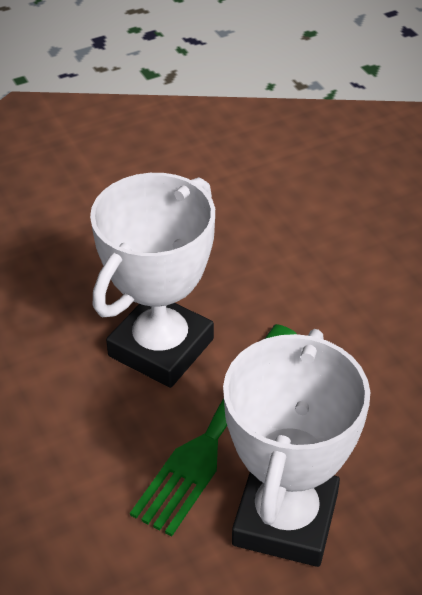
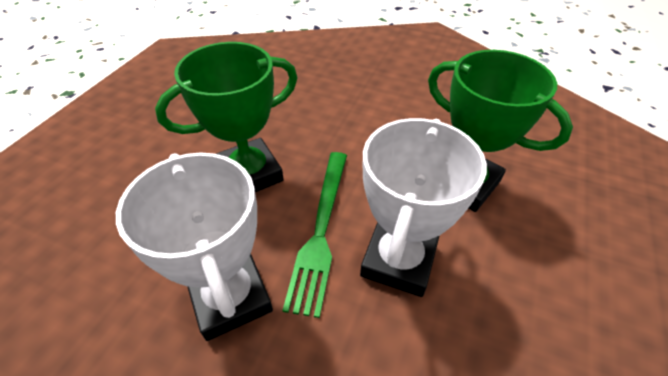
green trophy: 0 -> 2

